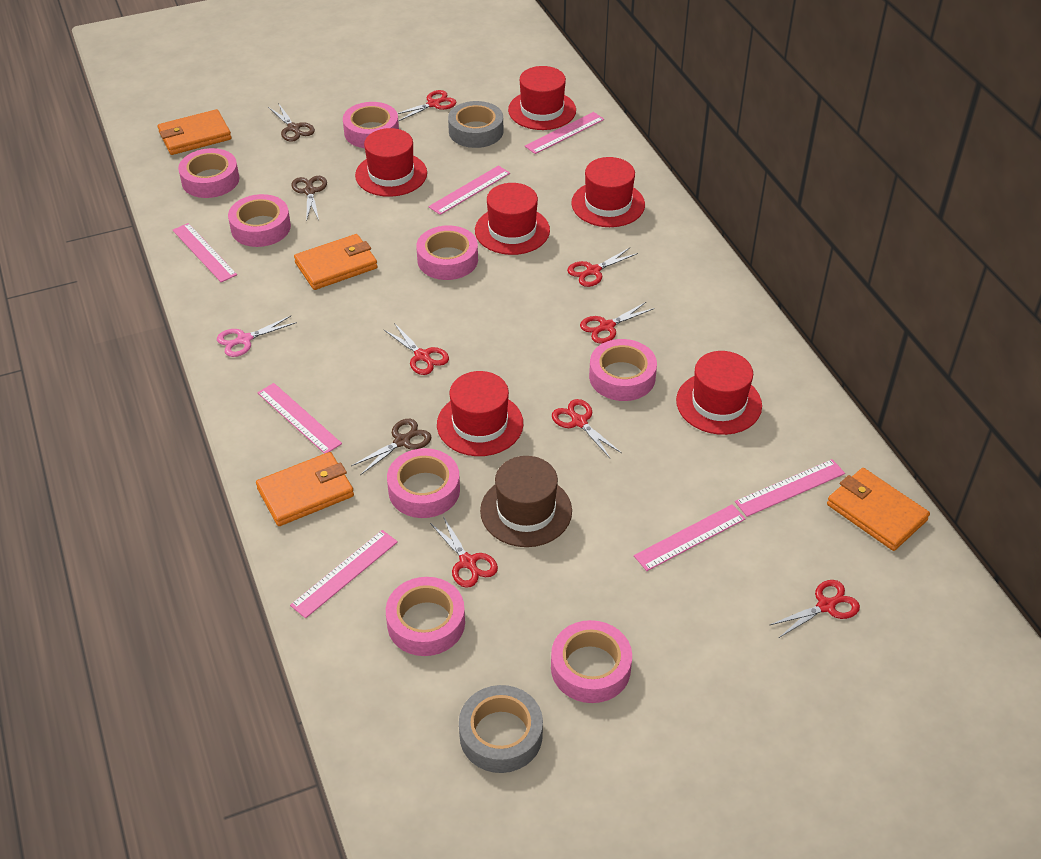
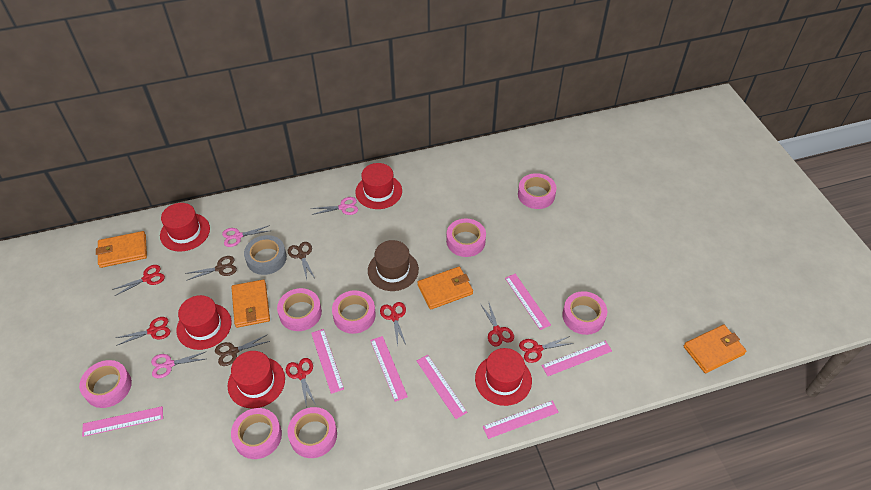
grey tape: 2 -> 1
pink scissors: 1 -> 3
red hat: 6 -> 5
red scissors: 7 -> 6

